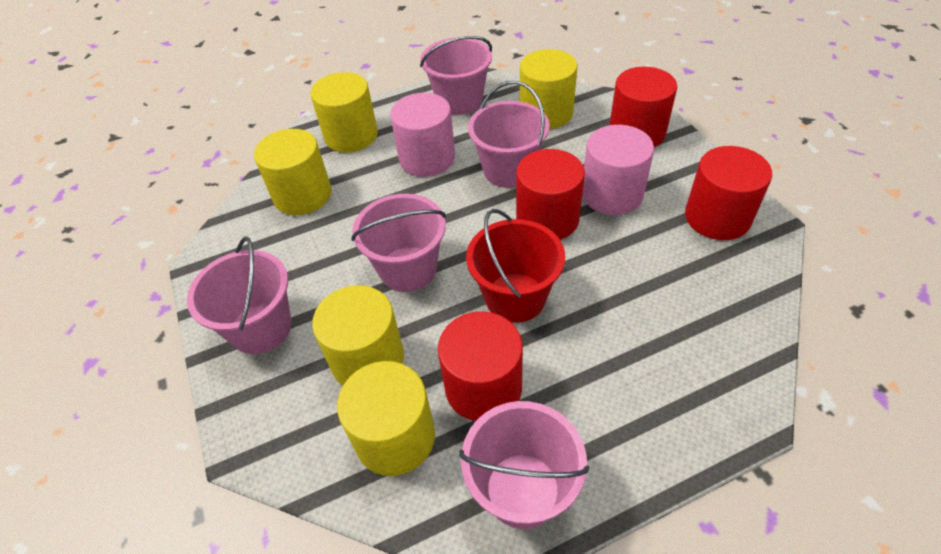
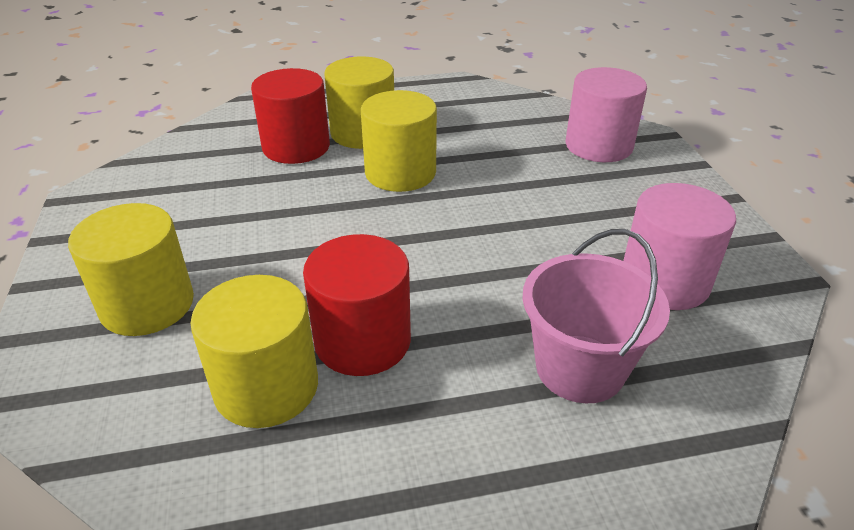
pink bucket: 5 -> 1
red bucket: 1 -> 0
red cylinder: 4 -> 2
yellow cylinder: 5 -> 4

